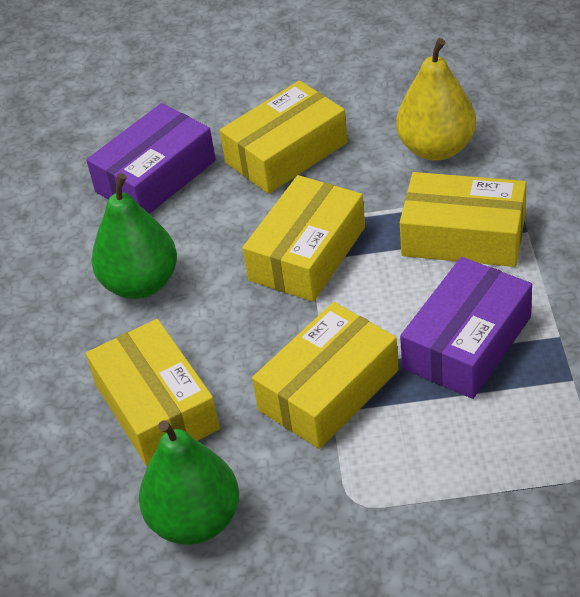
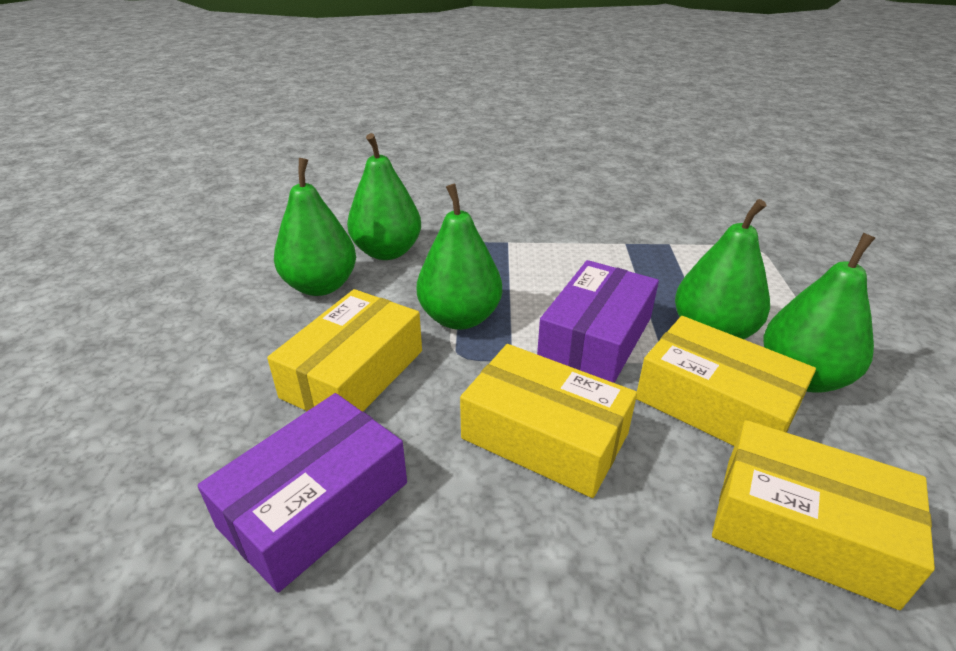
green pear: 2 -> 5
yellow box: 5 -> 4
yellow pear: 1 -> 0

